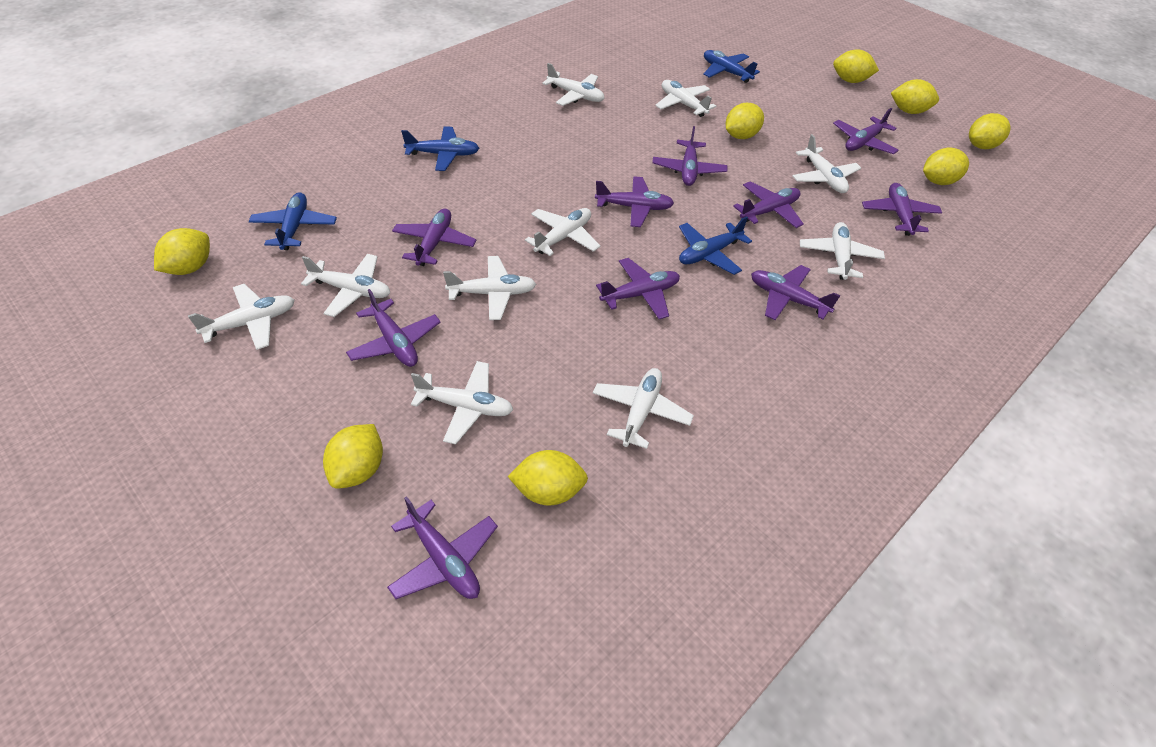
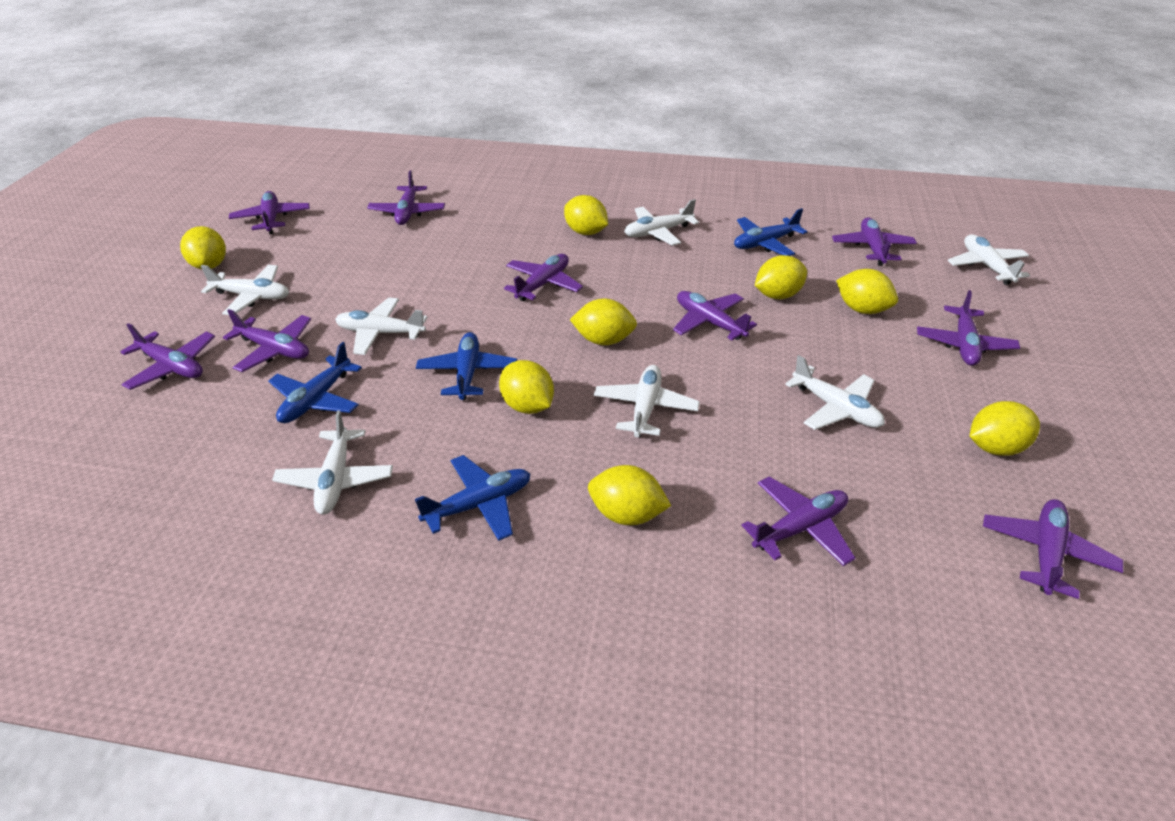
white plane: 10 -> 7

